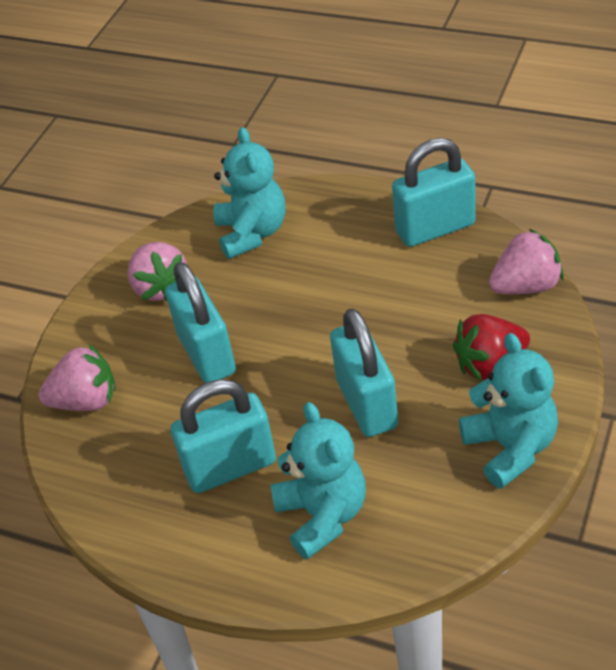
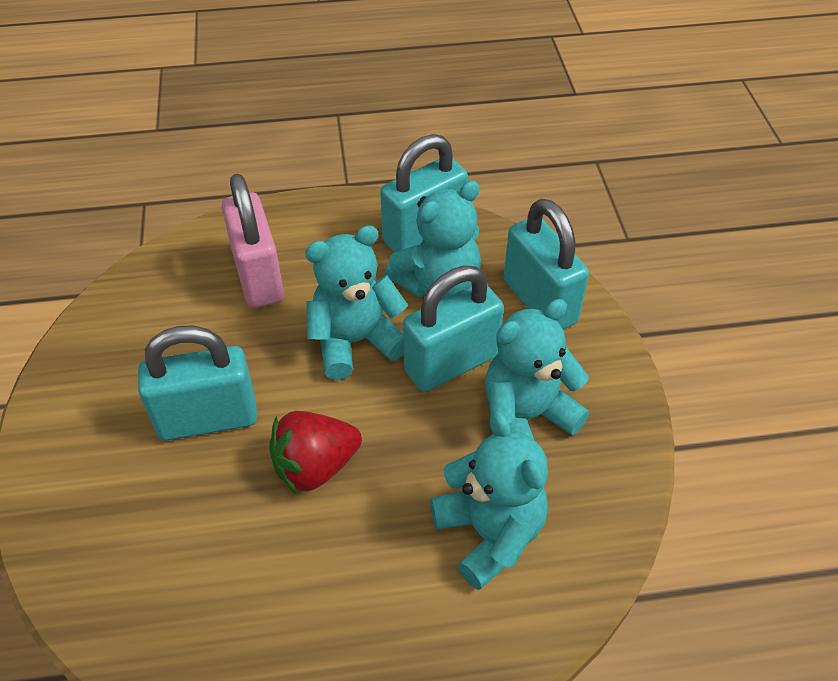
pink padlock: 0 -> 1
pink strawberry: 3 -> 0
turquoise teddy bear: 3 -> 4

